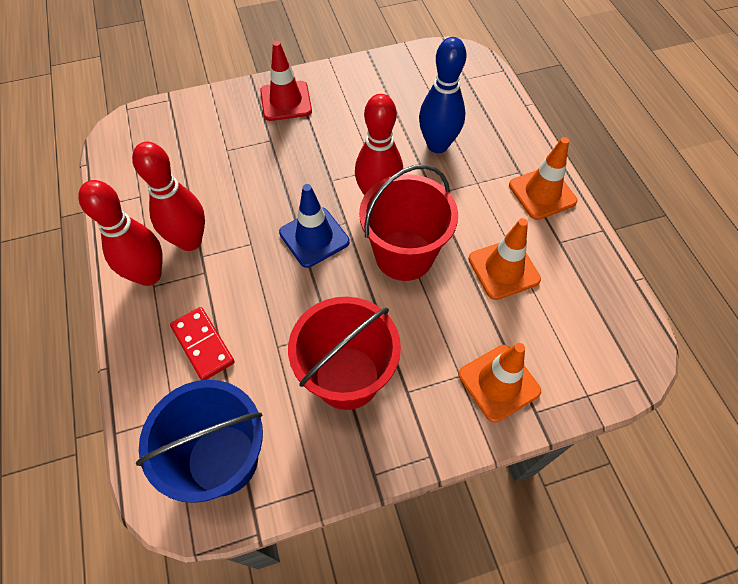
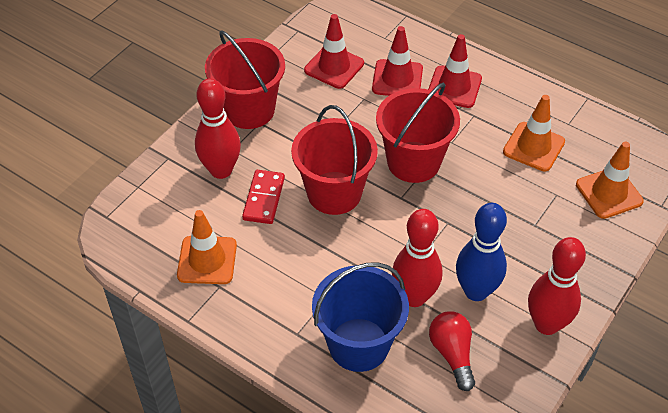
blue traffic cone: 1 -> 0
red bucket: 2 -> 3
red light bulb: 0 -> 1
red traffic cone: 1 -> 3

